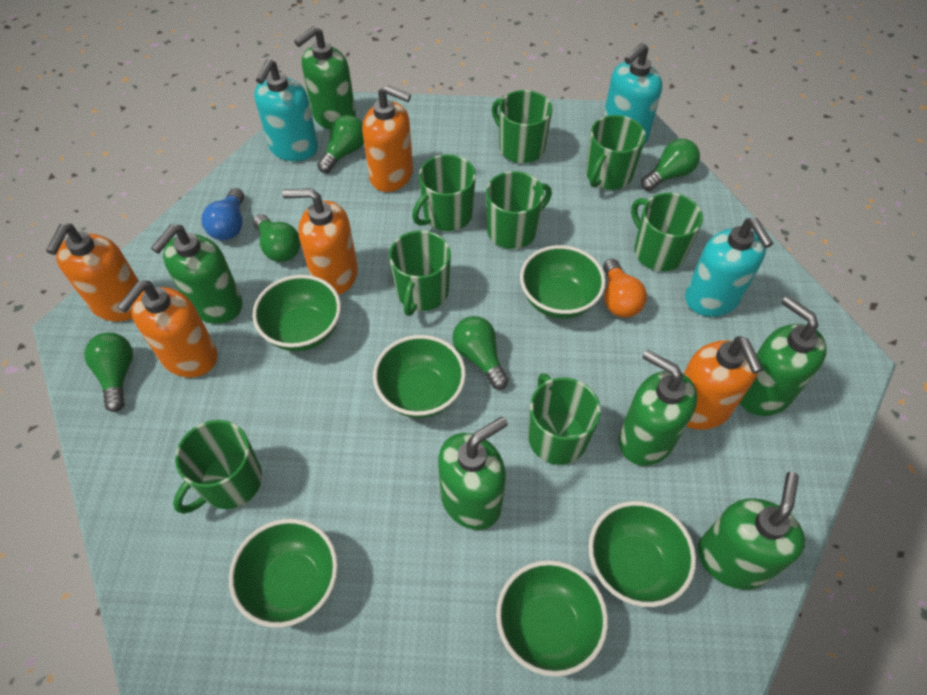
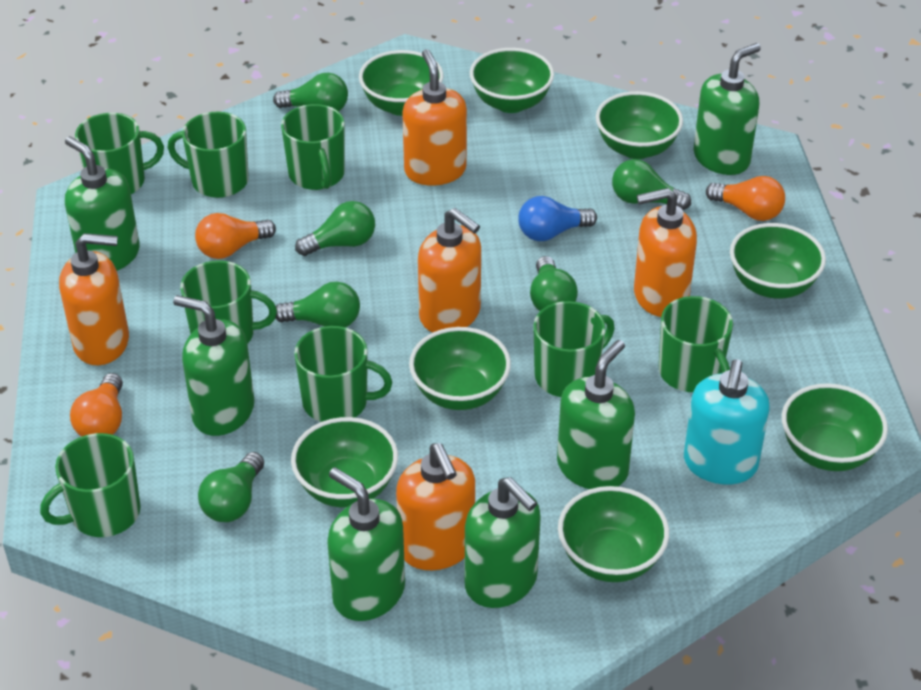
green bowl: 6 -> 8
green light bulb: 5 -> 6
orange light bulb: 1 -> 3
turquoise soap dispenser: 3 -> 1

